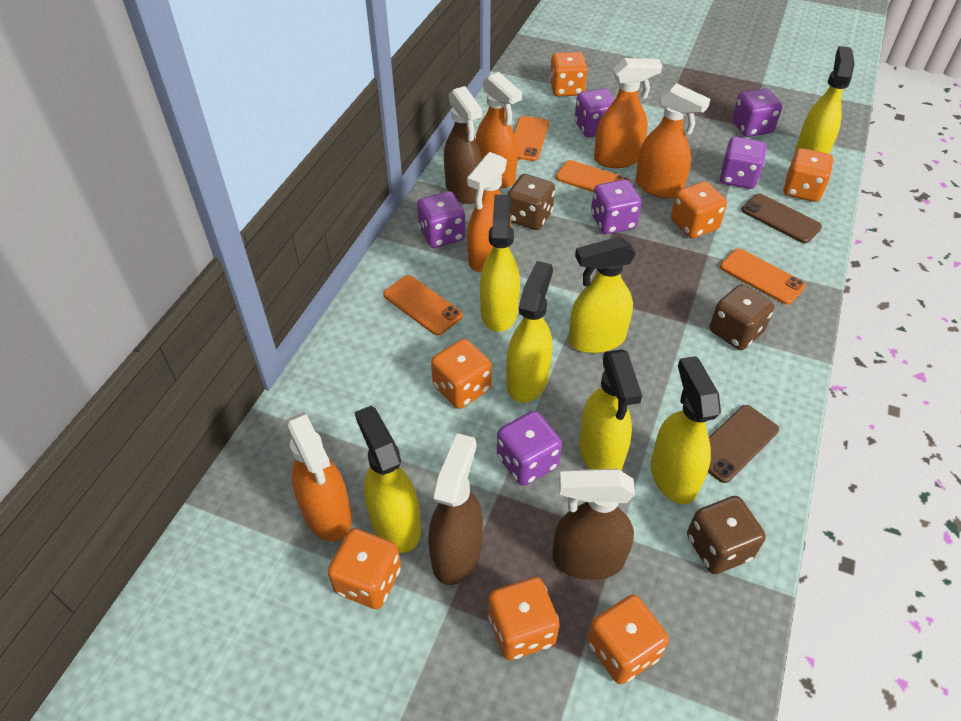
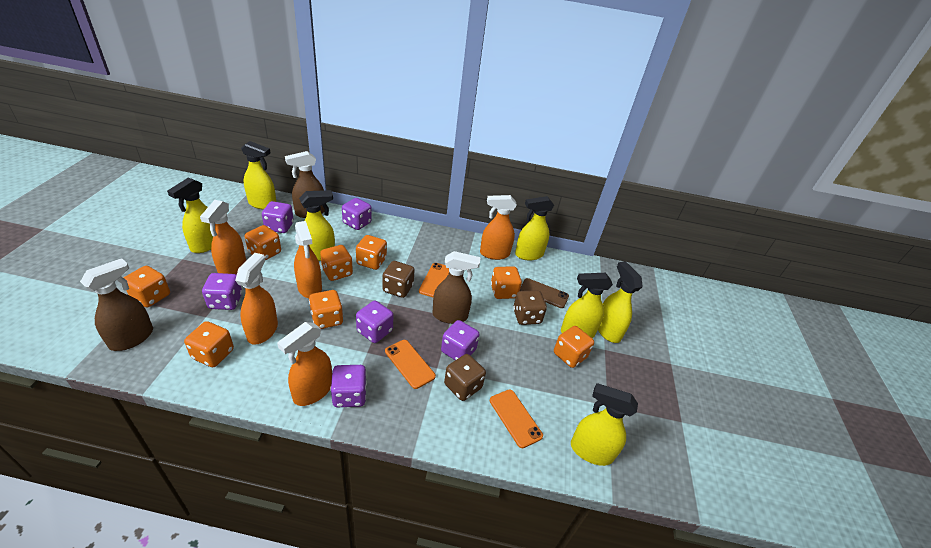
brown phone: 2 -> 1
orange dice: 7 -> 8
orange phone: 4 -> 3

